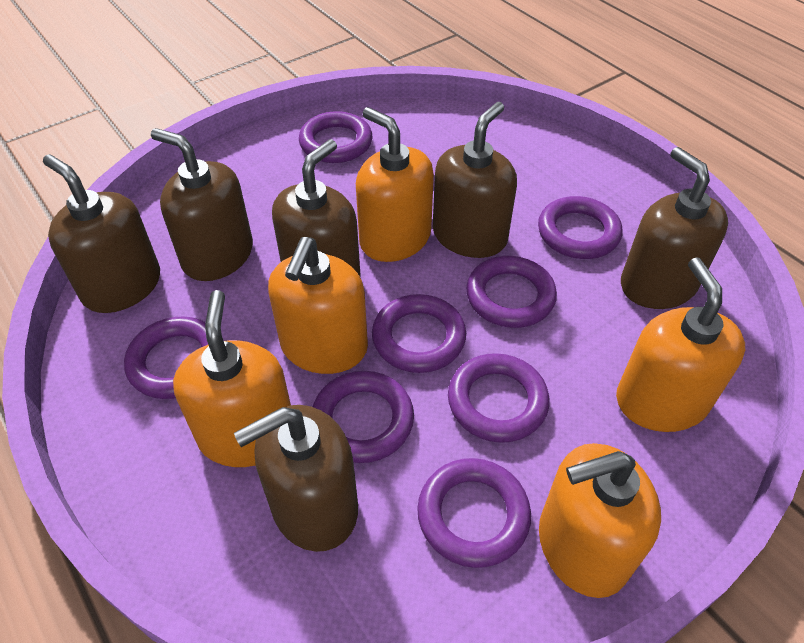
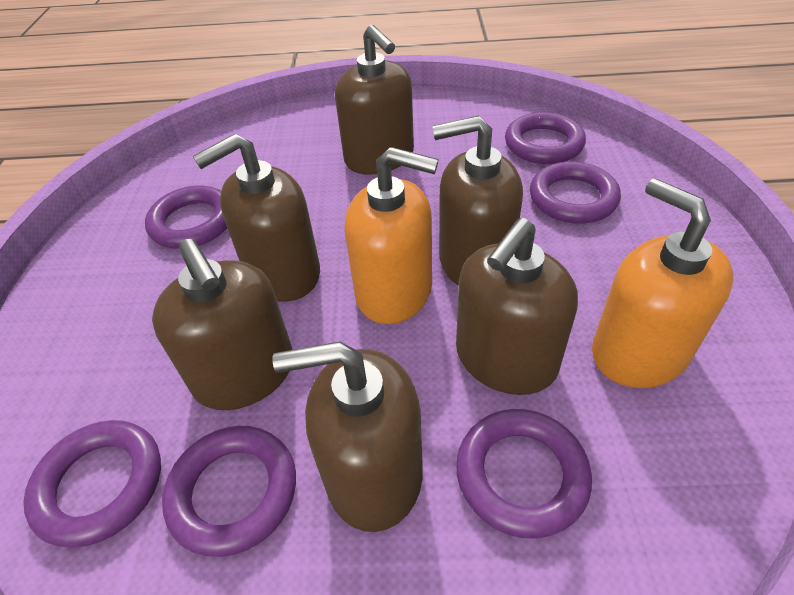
orange soap dispenser: 5 -> 2
purple ring: 8 -> 6

